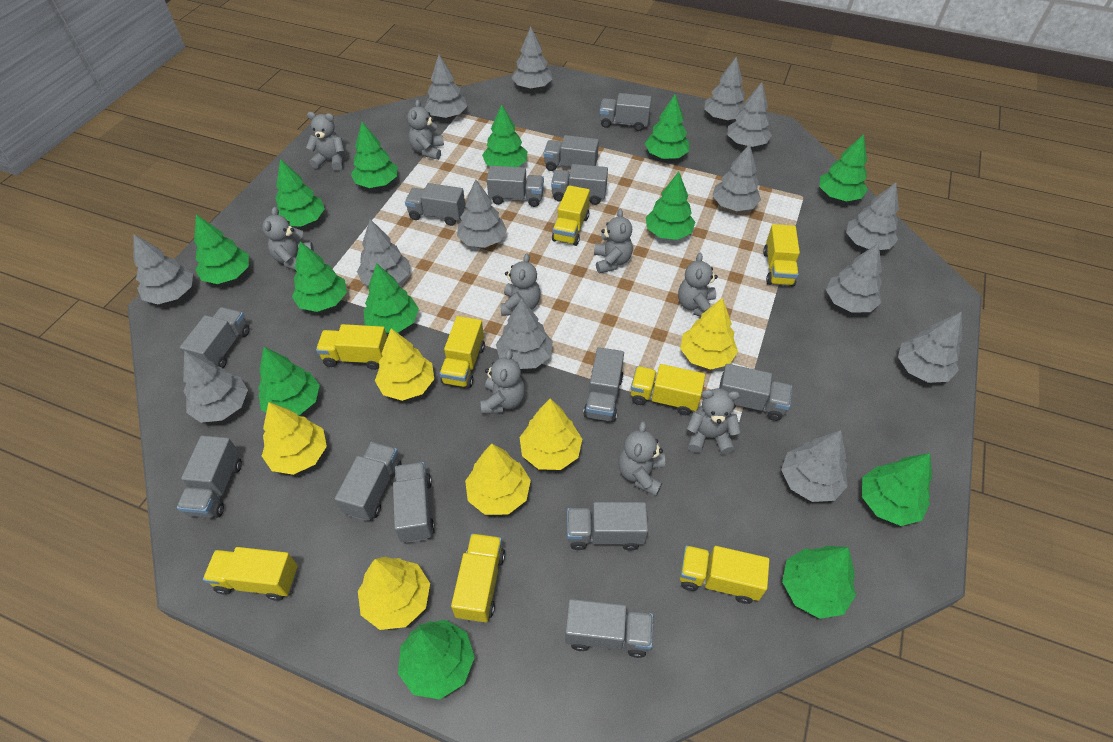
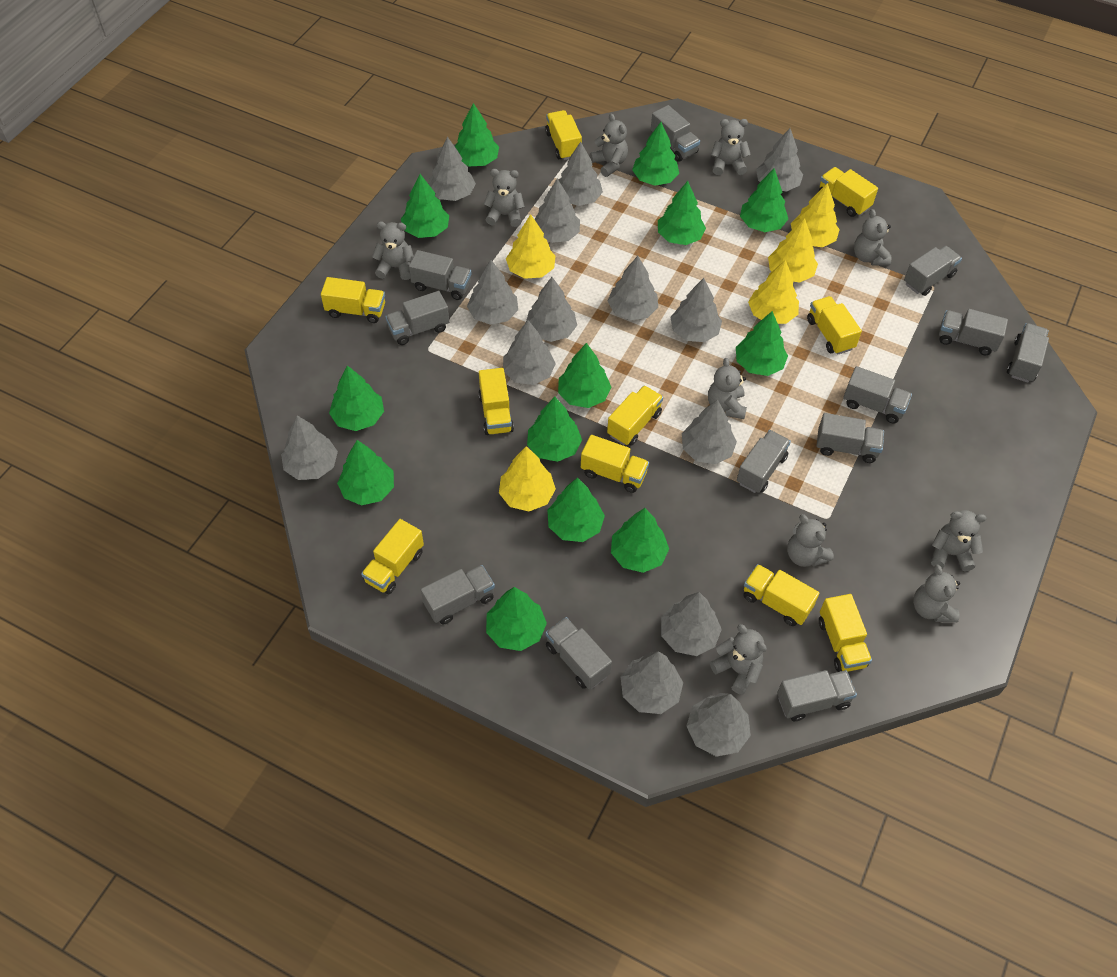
grey teddy bear: 9 -> 10
grey truck: 13 -> 12
yellow tree: 6 -> 5
yellow truck: 8 -> 10

